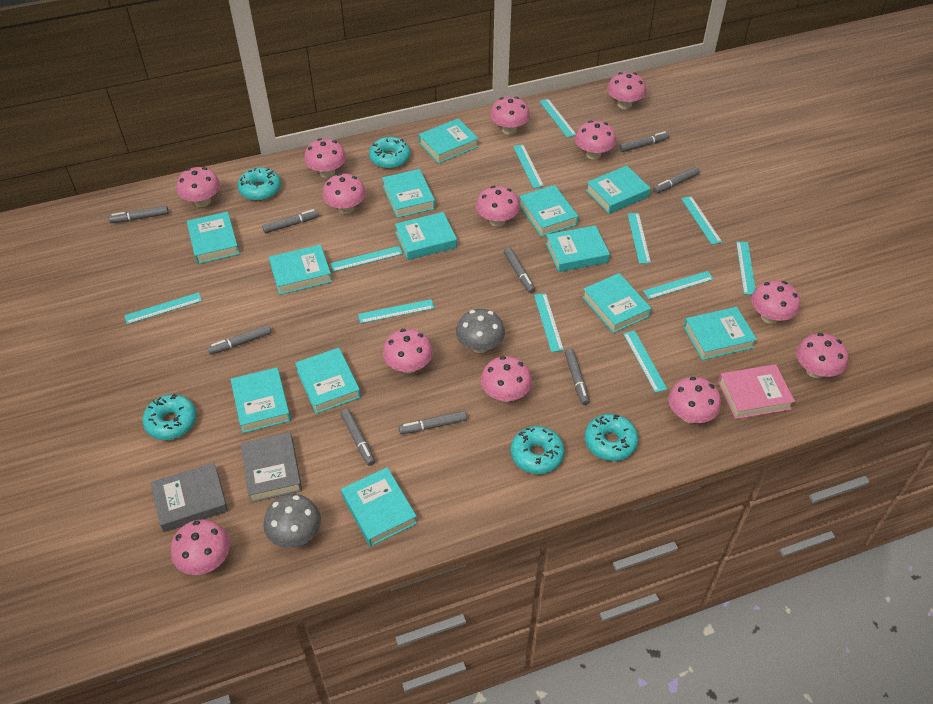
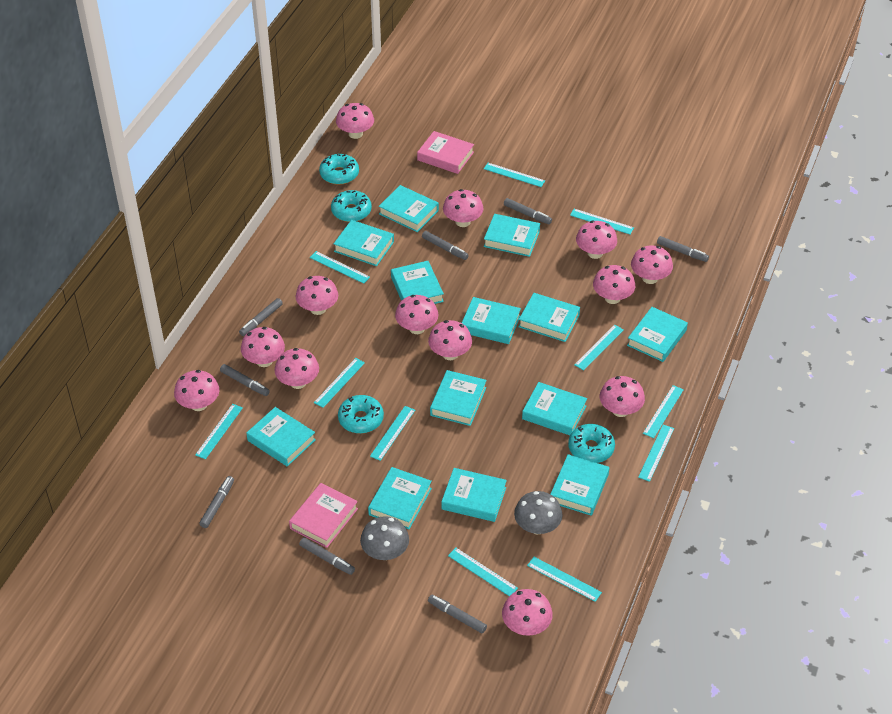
grey book: 2 -> 0
grey marker: 9 -> 8
pink book: 1 -> 2
turquoise donut: 5 -> 4

